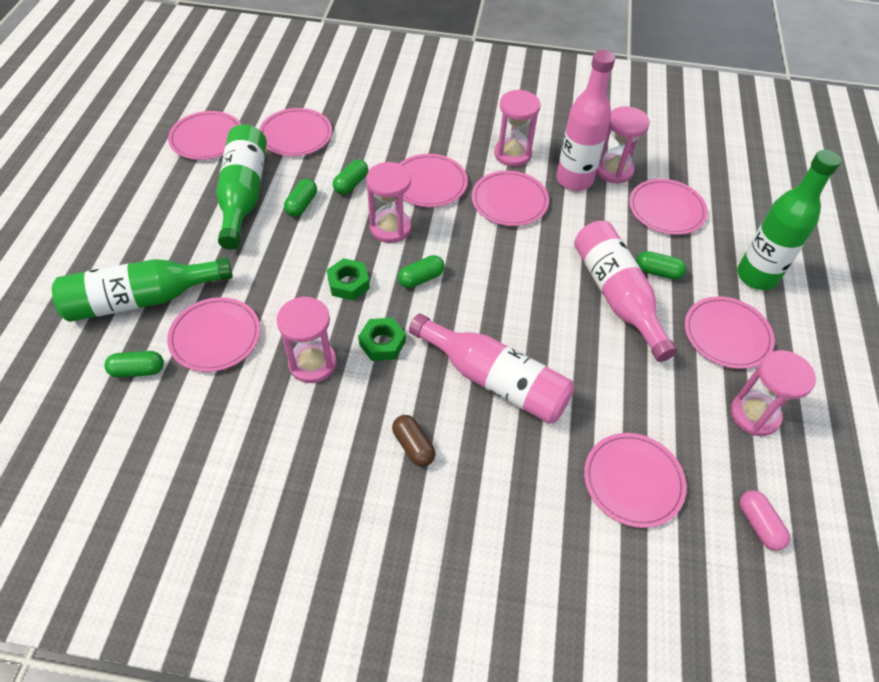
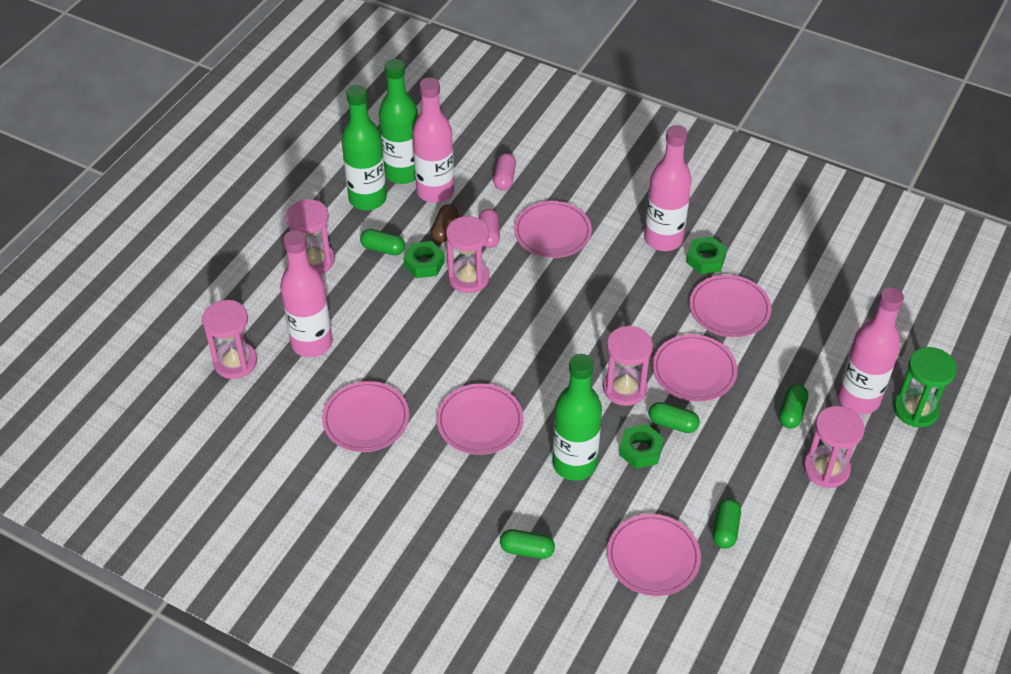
green hourglass: 0 -> 1
green nut: 2 -> 3
pink bottle: 3 -> 4
pink capsule: 1 -> 2
pink plate: 8 -> 6

